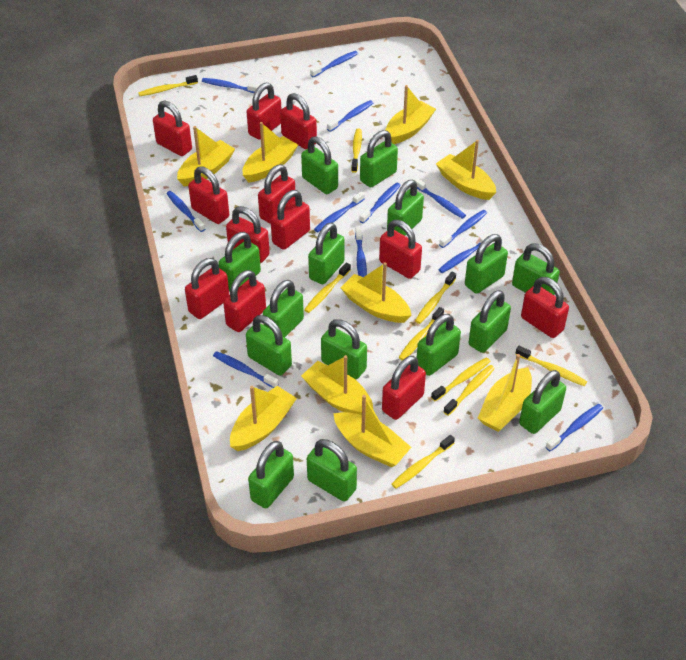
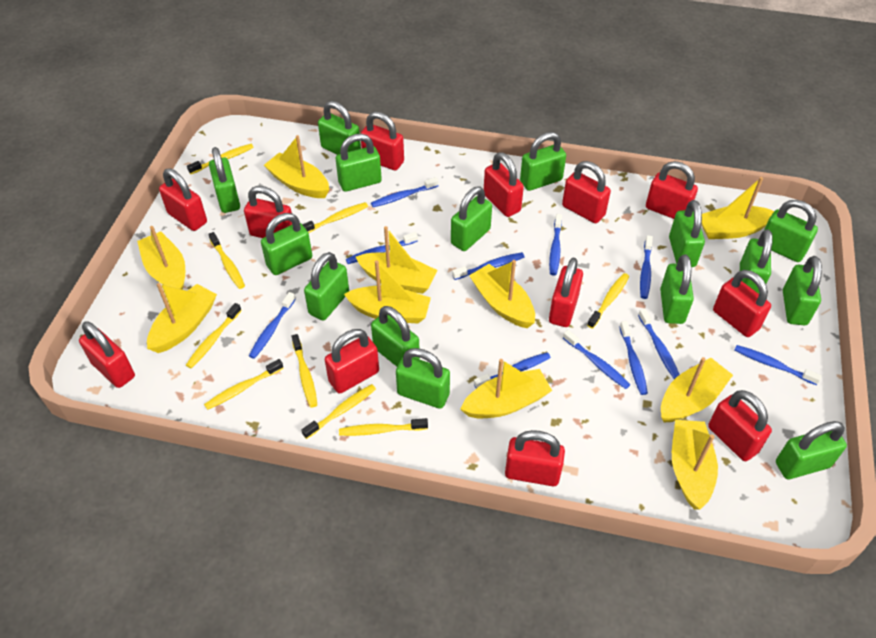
blue toothbrush: 12 -> 11
yellow boat: 9 -> 10

